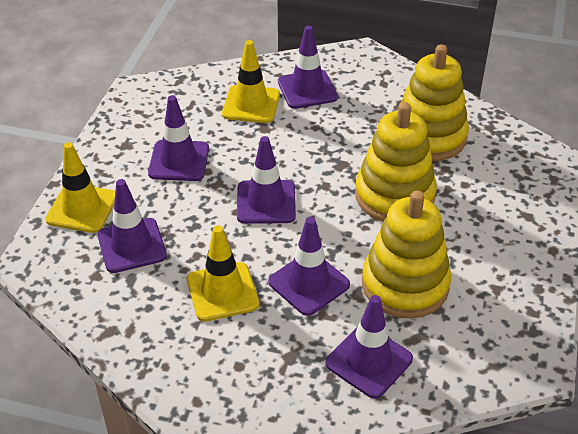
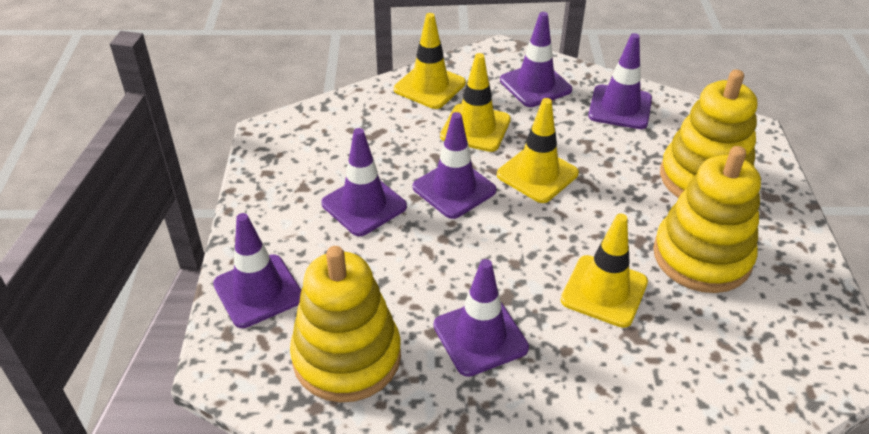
yellow traffic cone: 3 -> 4

